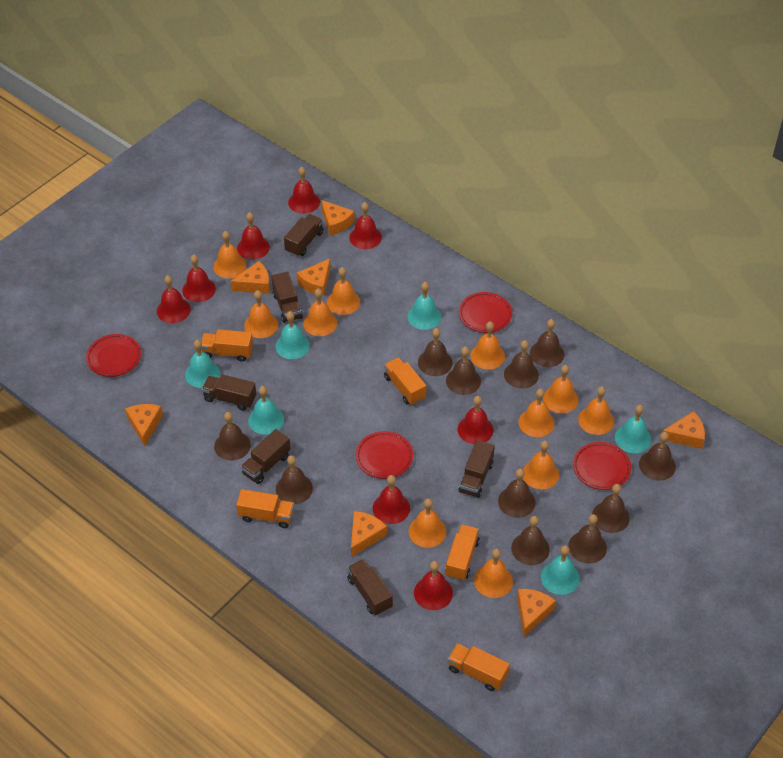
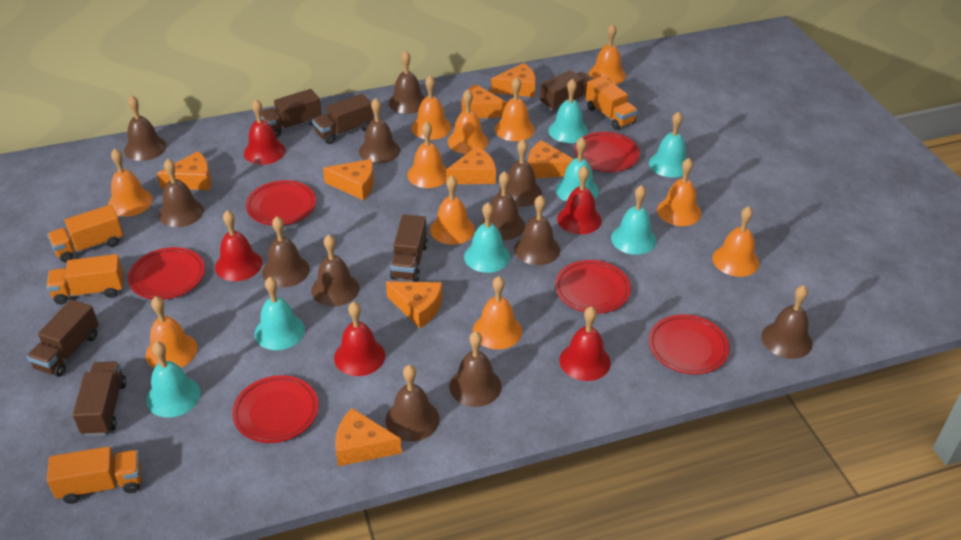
brown bell: 11 -> 12
orange cheese: 7 -> 8
orange truck: 5 -> 4
red bell: 8 -> 5
red plate: 4 -> 6
turquoise bell: 6 -> 7

